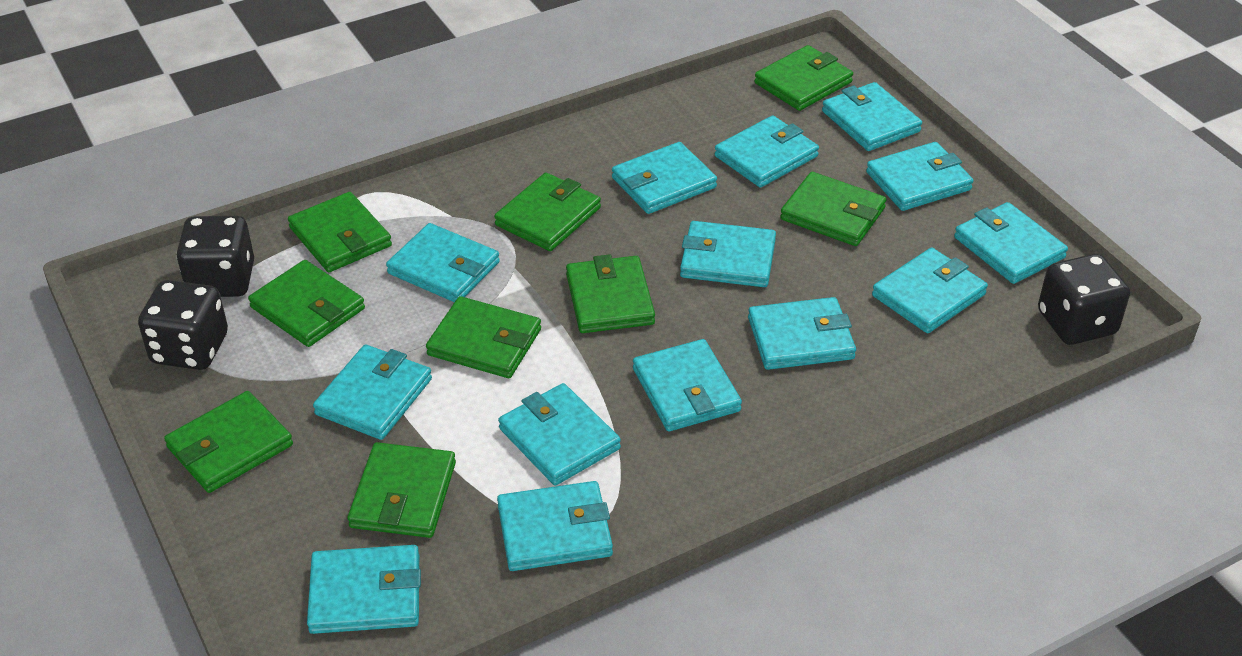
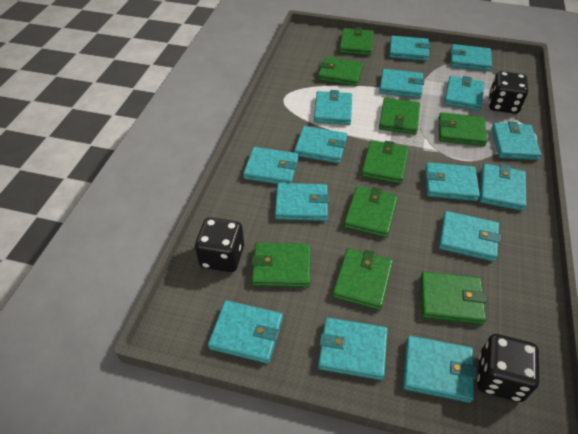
turquoise wallet: 14 -> 15

